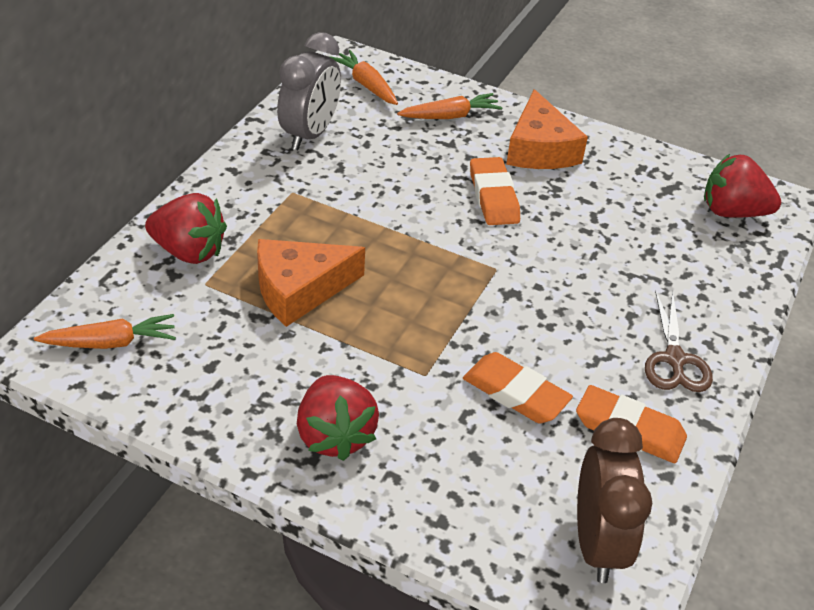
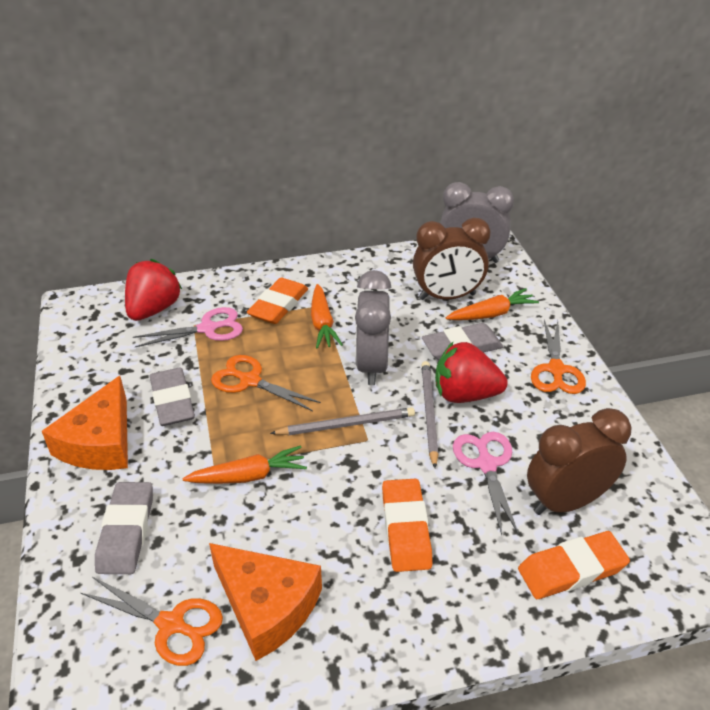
brown clock: 1 -> 2
brown scissors: 1 -> 0
grey clock: 1 -> 2
grey eraser: 0 -> 3
grey pencil: 0 -> 2
orange scissors: 0 -> 3
pink scissors: 0 -> 2
red strawberry: 3 -> 2

